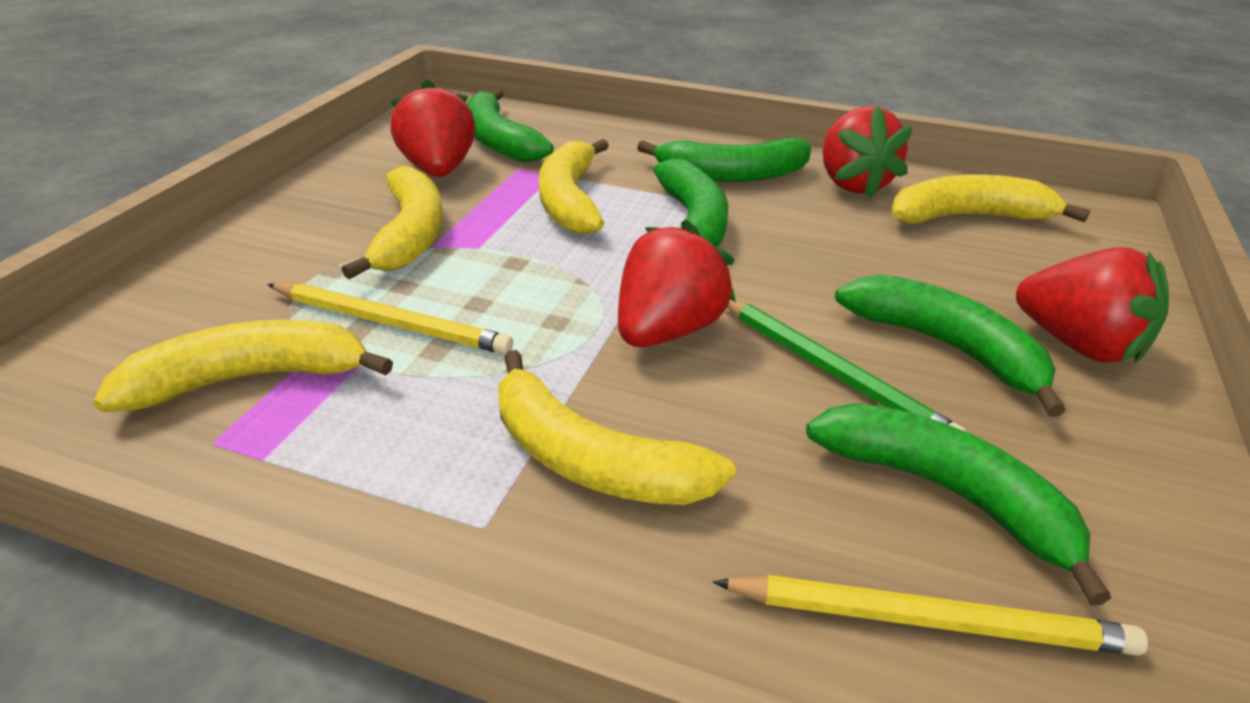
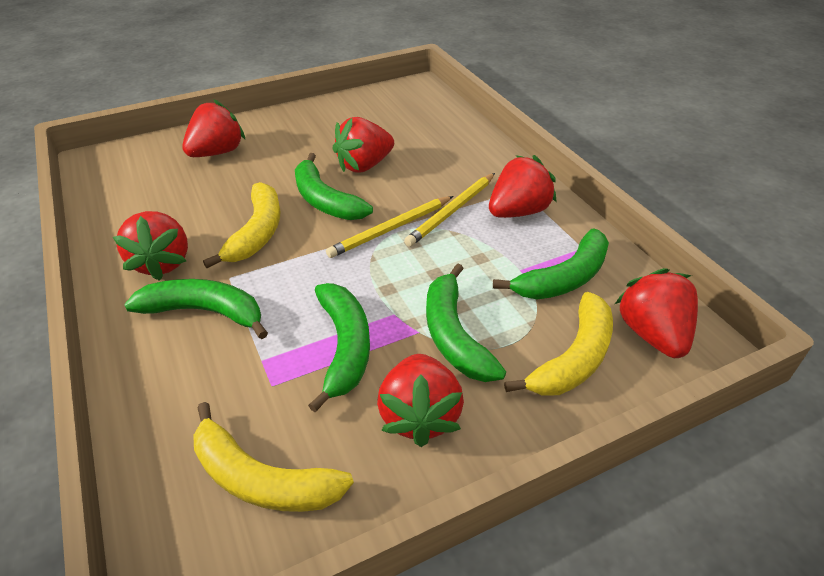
green pencil: 1 -> 0
red strawberry: 4 -> 6
yellow banana: 5 -> 3

